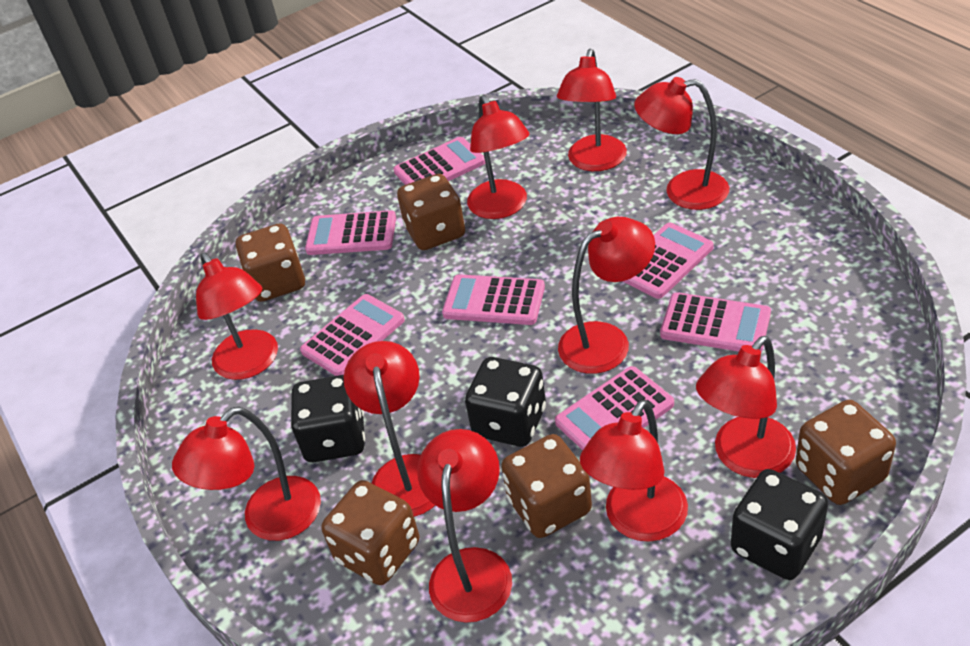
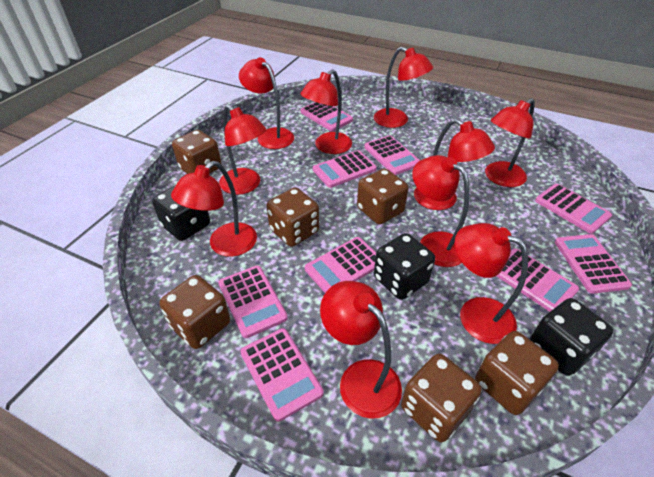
brown dice: 5 -> 6
pink calculator: 7 -> 9

